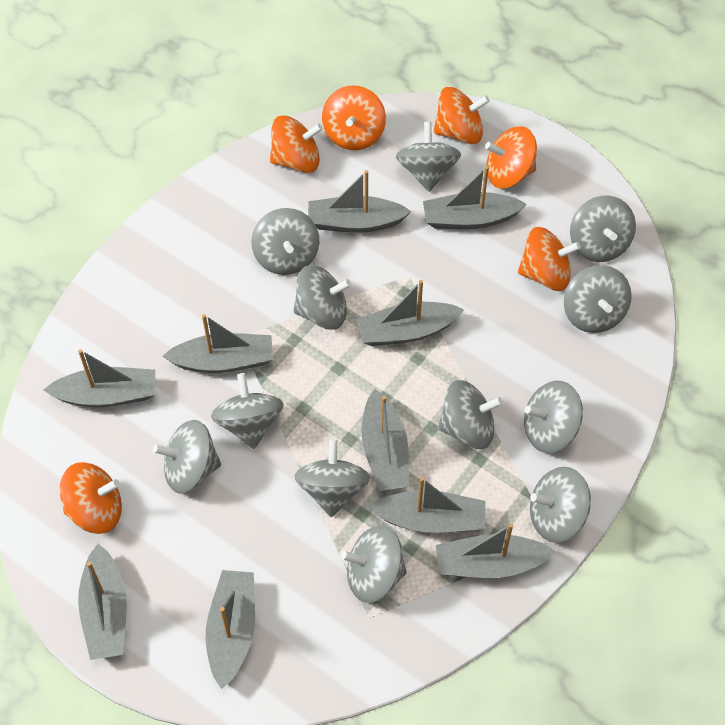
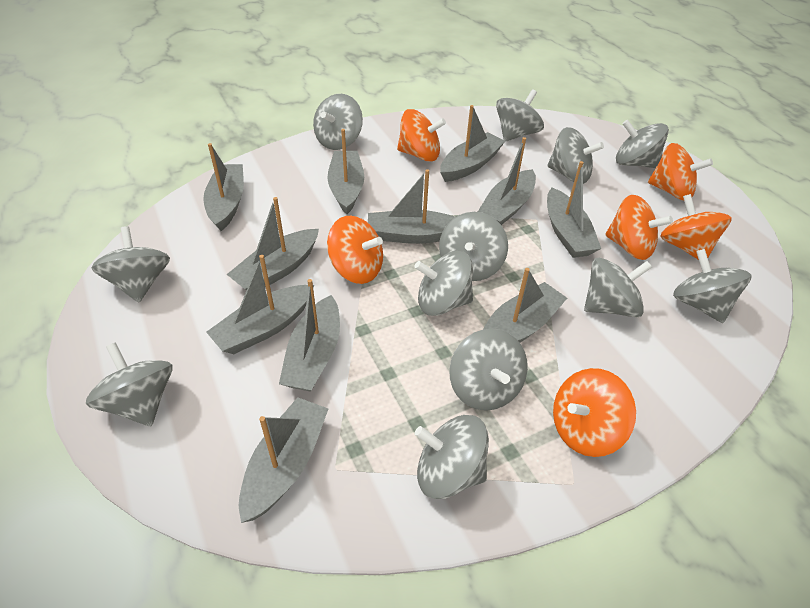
grey boat: 10 -> 11

